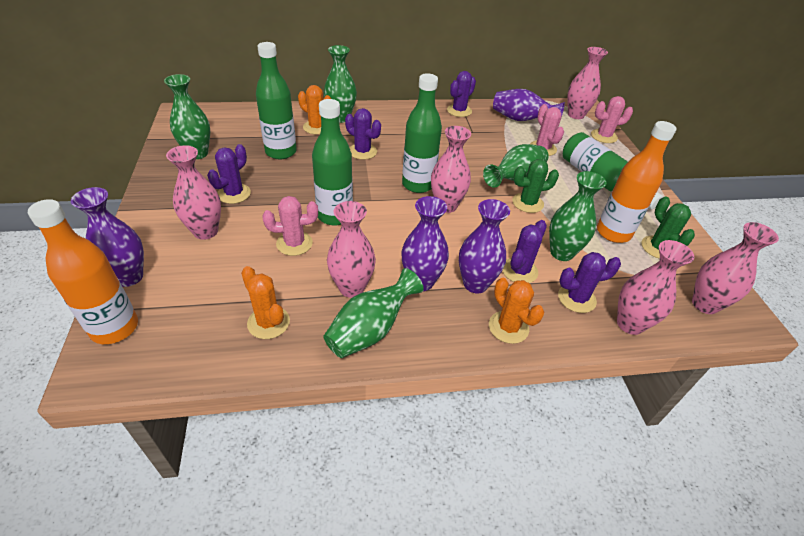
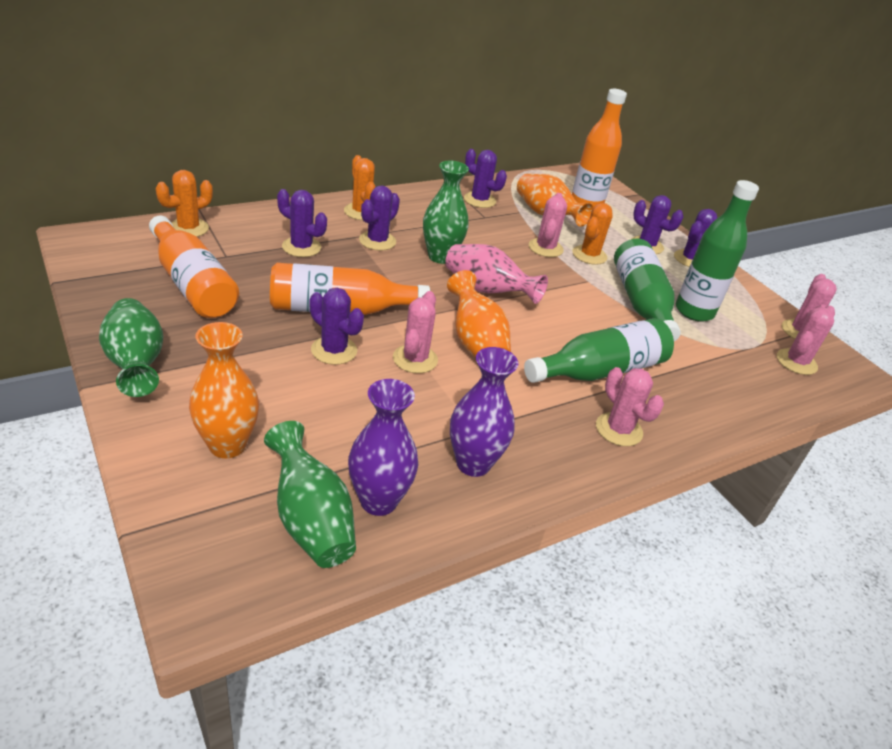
green bottle: 4 -> 3
green cactus: 2 -> 0
green vase: 5 -> 3
orange bottle: 2 -> 3
orange vase: 0 -> 3
pink cactus: 3 -> 5
pink vase: 6 -> 1
purple cactus: 5 -> 6
purple vase: 4 -> 2

